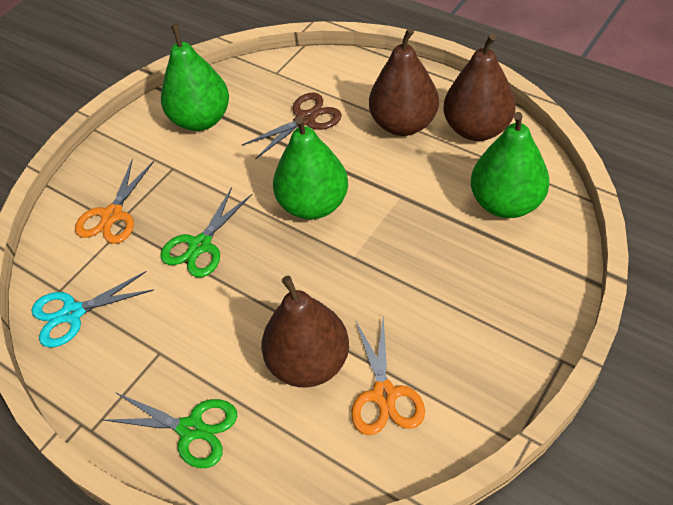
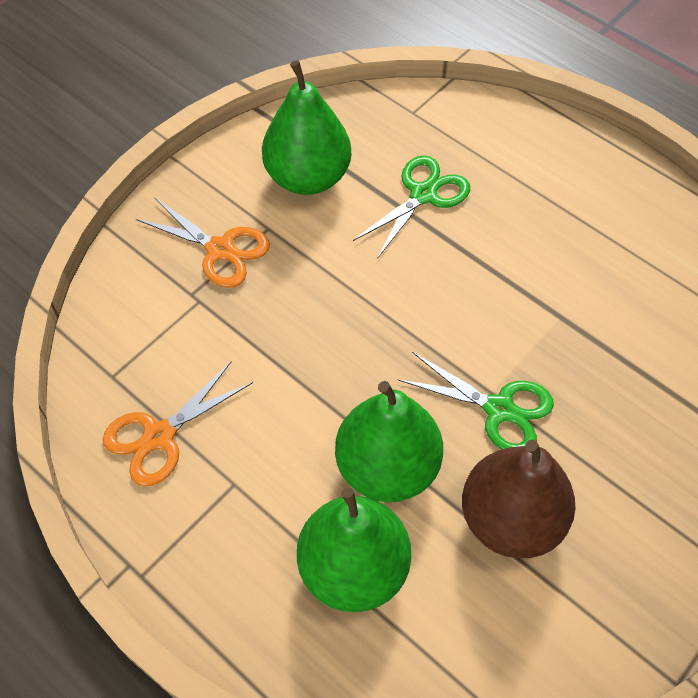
brown pear: 3 -> 1
brown scissors: 1 -> 0
turquoise scissors: 1 -> 0

